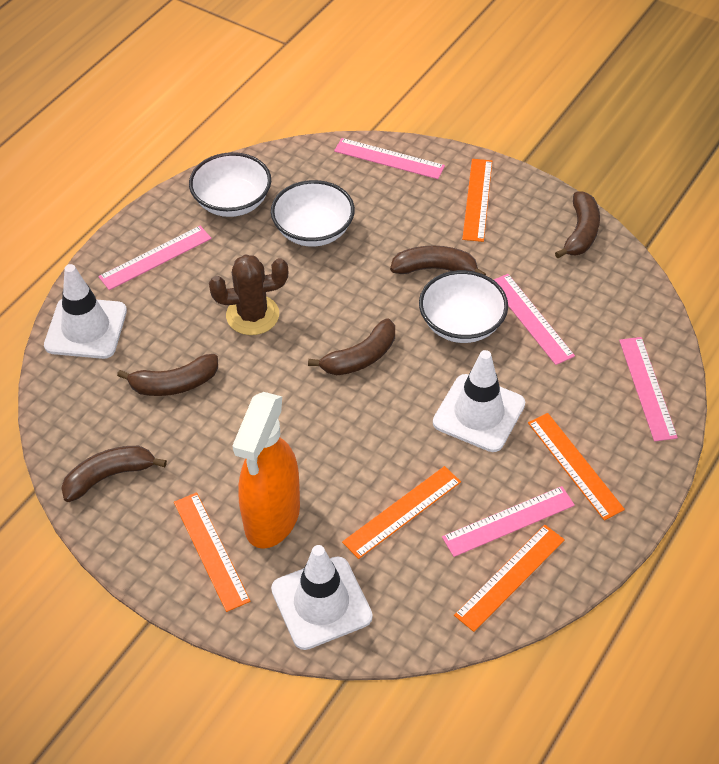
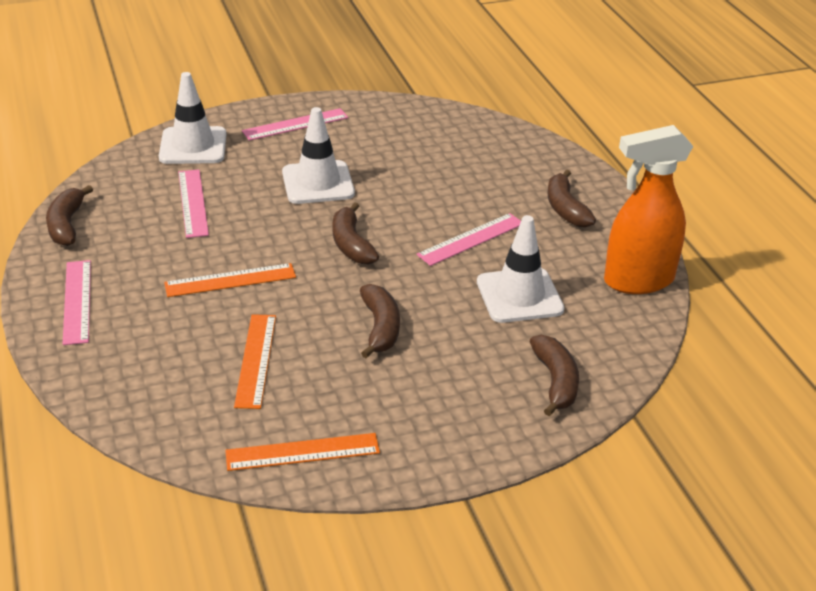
brown cactus: 1 -> 0
orange ruler: 5 -> 3
pink ruler: 5 -> 4
white bowl: 3 -> 0

